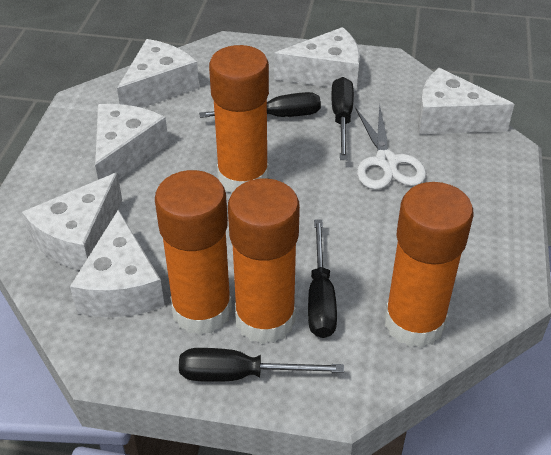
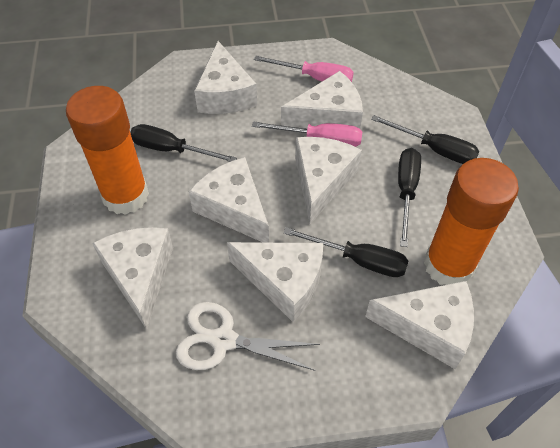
orange glue stick: 4 -> 2
pink screwdriver: 0 -> 2
white cheese: 6 -> 7

